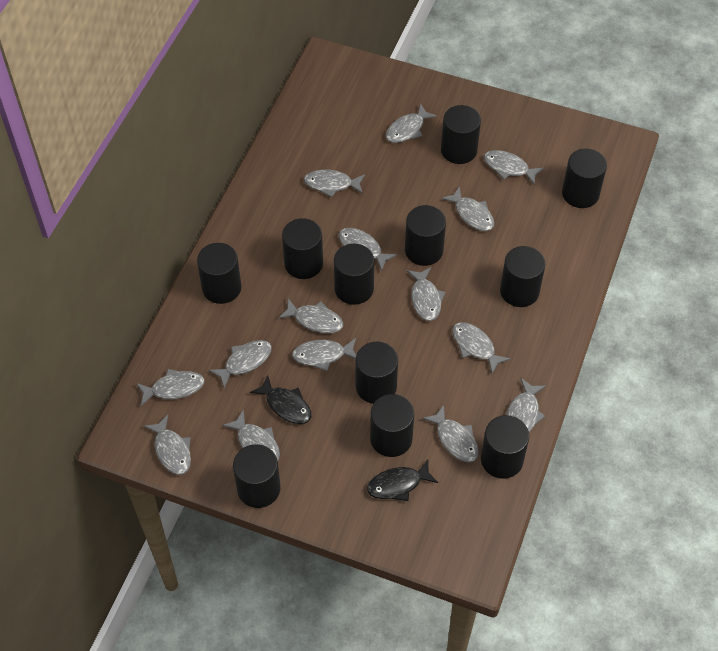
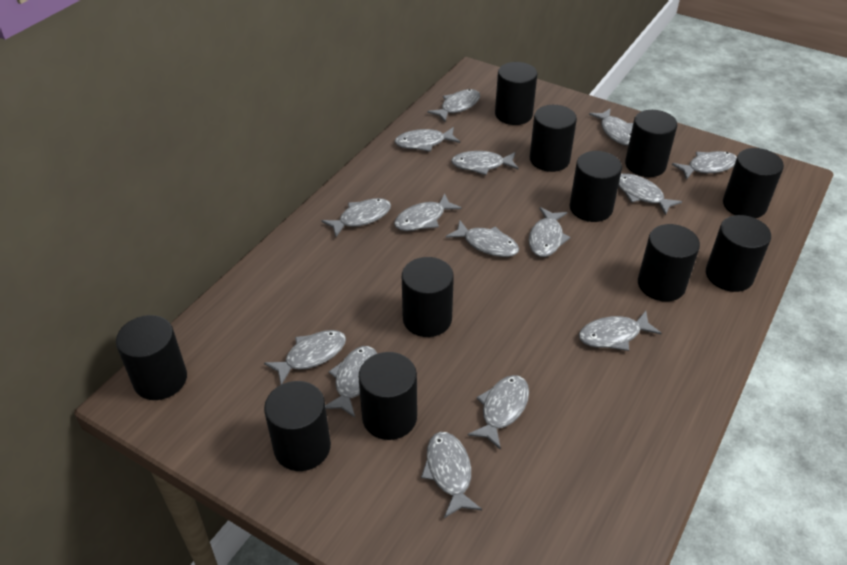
black fish: 2 -> 0

